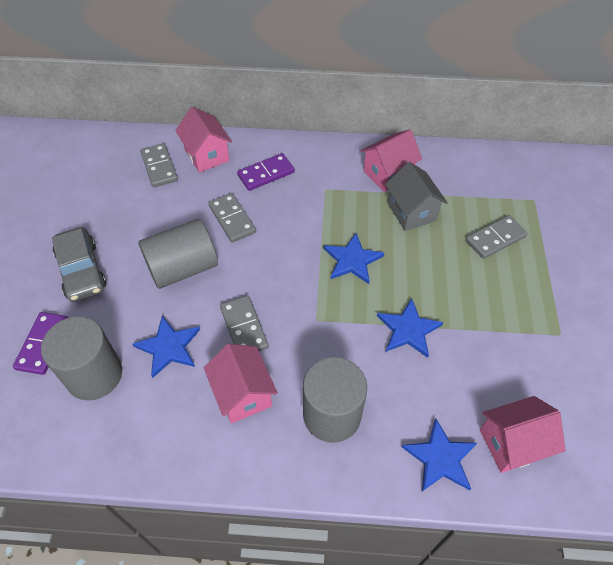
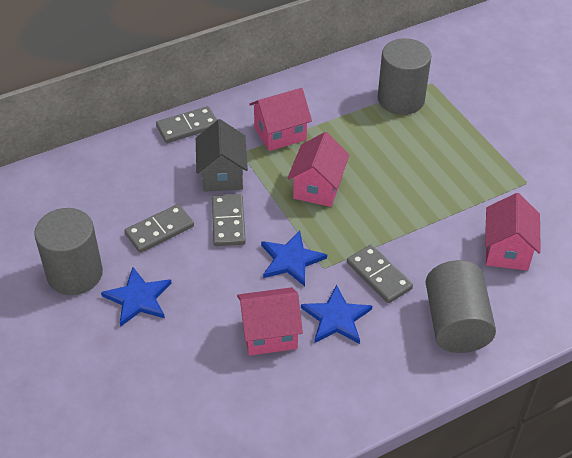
blue star: 4 -> 3
grey car: 1 -> 0
purple domino: 2 -> 0

